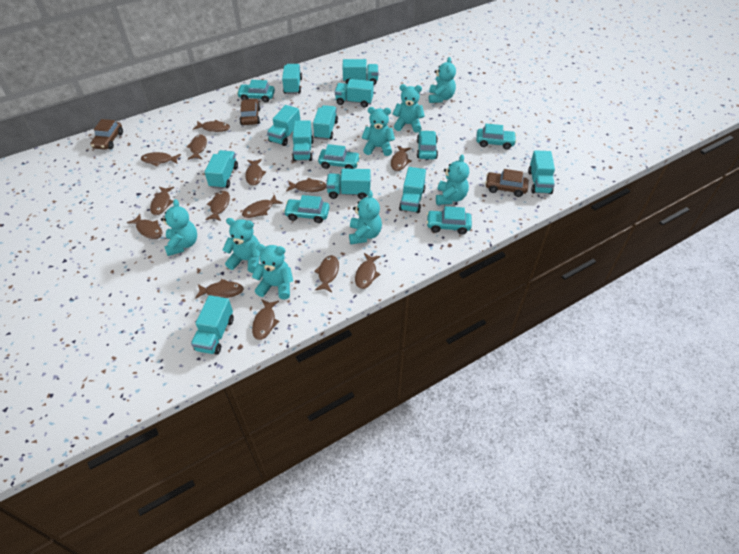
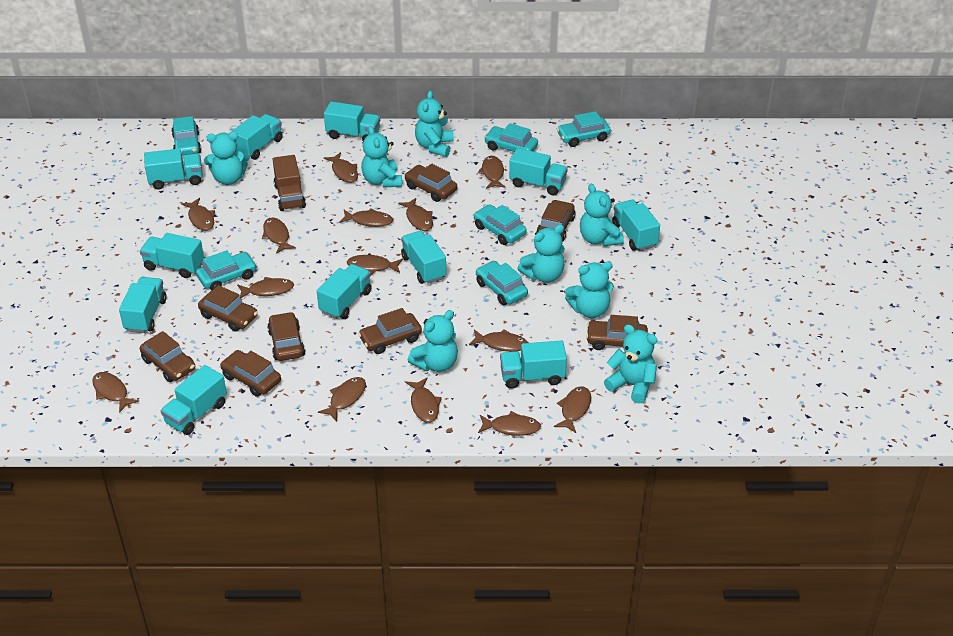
brown car: 3 -> 8
brown truck: 0 -> 1

